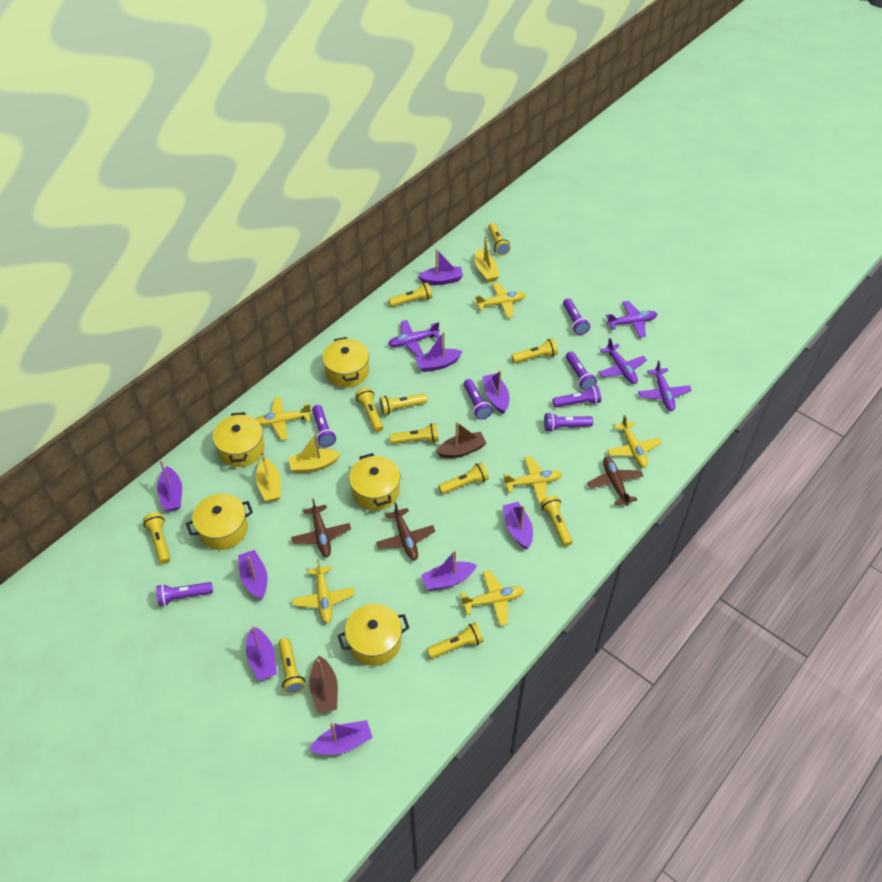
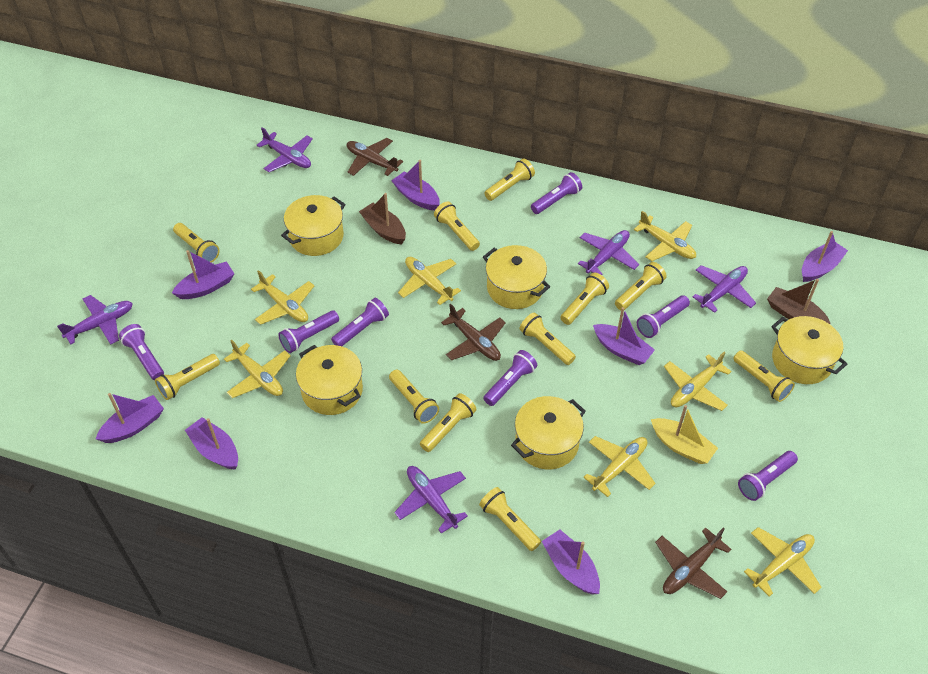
purple boat: 9 -> 7
purple plane: 4 -> 5
yellow boat: 3 -> 1
yellow plane: 6 -> 7

